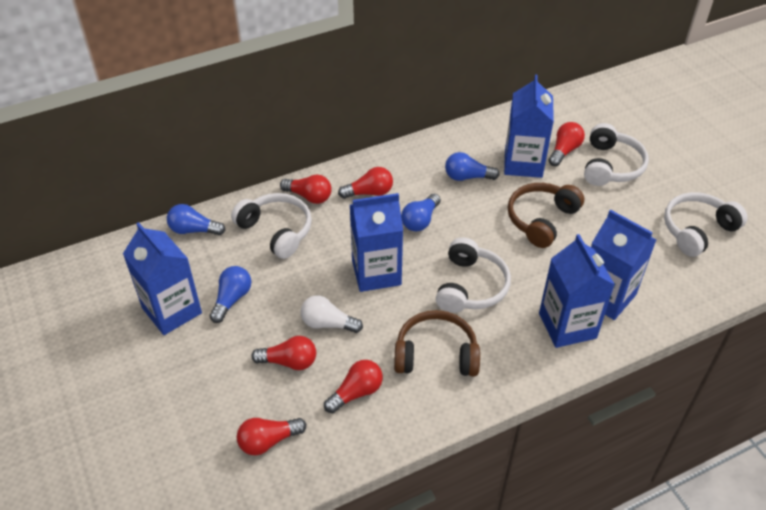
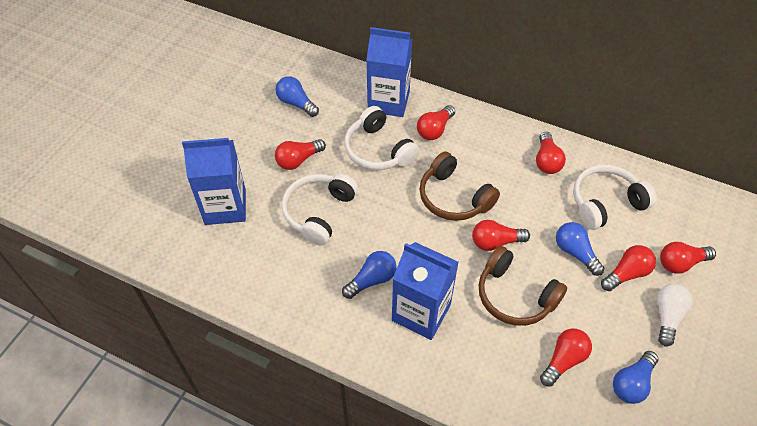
blue carton: 5 -> 3
red light bulb: 6 -> 7
white headphones: 4 -> 3

